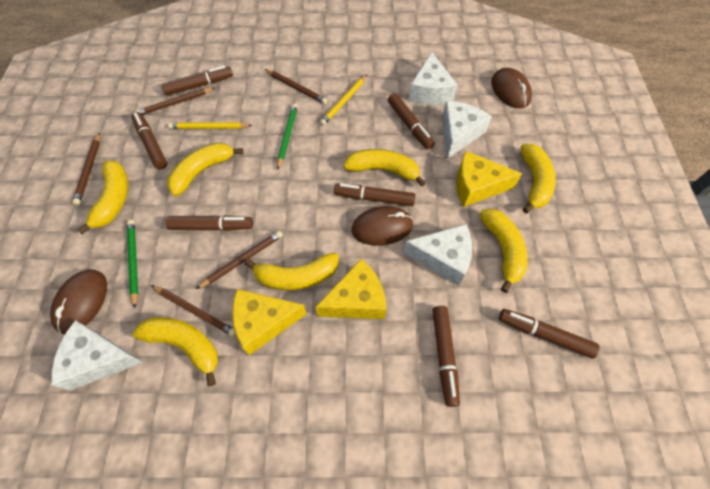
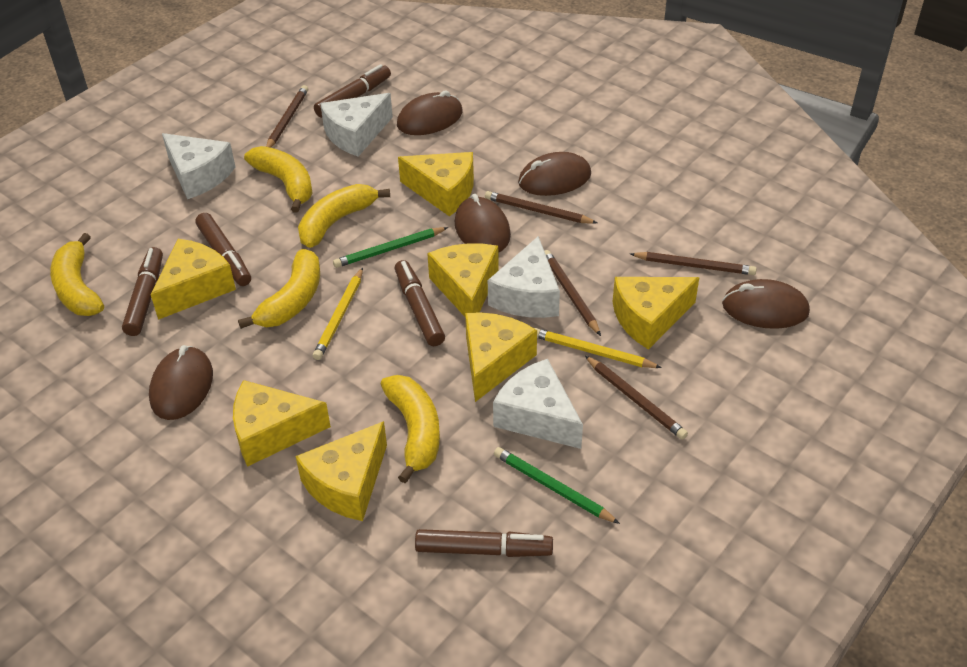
brown marker: 7 -> 5
brown mouse: 3 -> 5
yellow banana: 7 -> 5
yellow cheese: 3 -> 7

